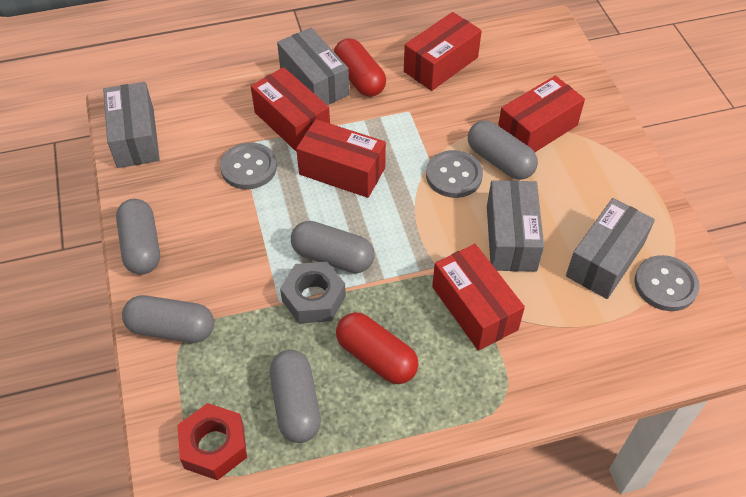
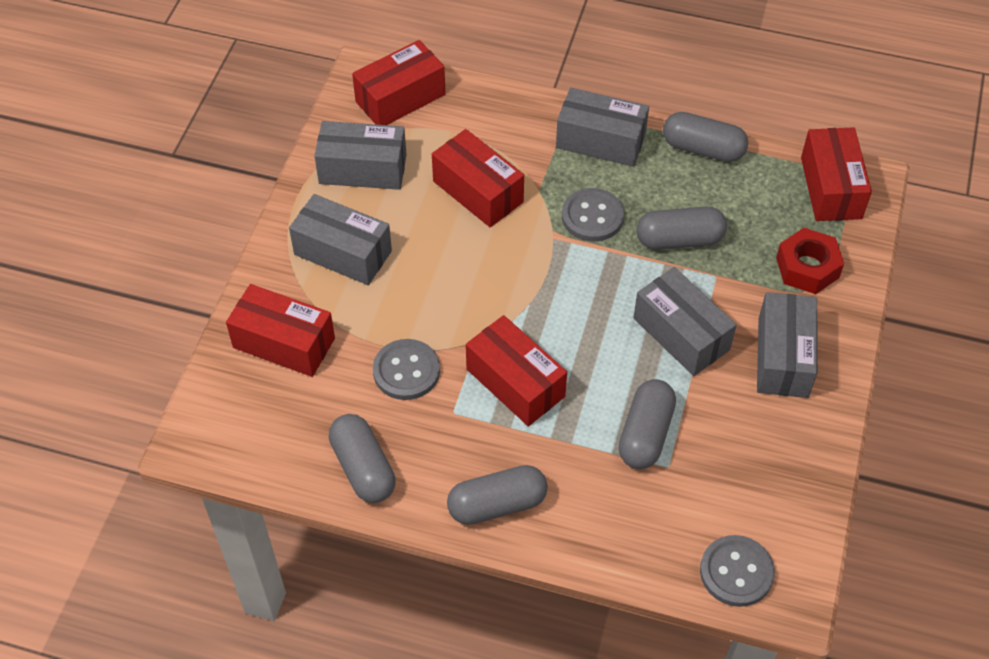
grey box: 4 -> 5
grey nut: 1 -> 0
red capsule: 2 -> 0

